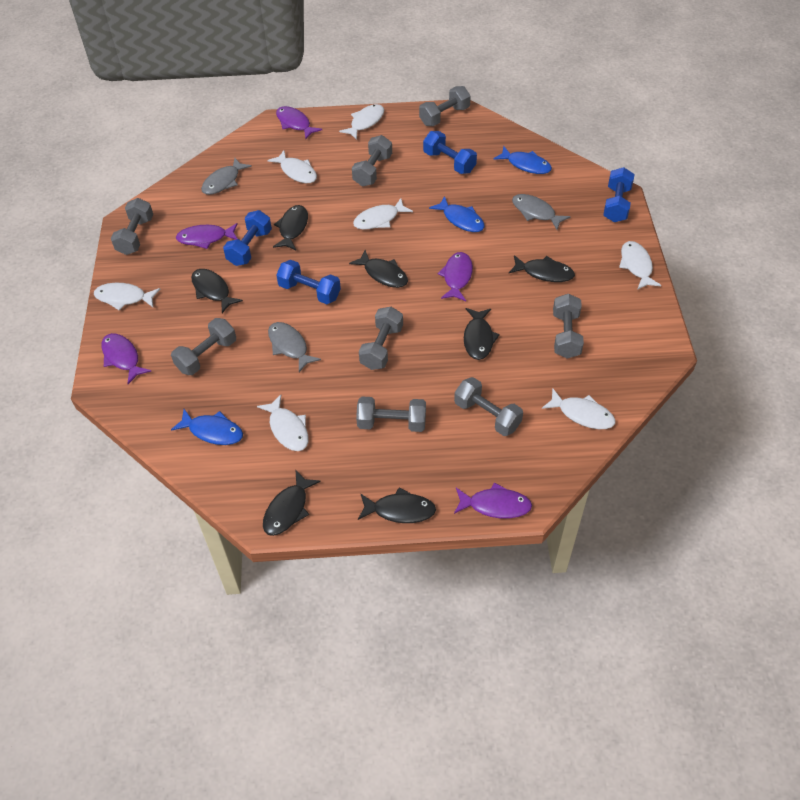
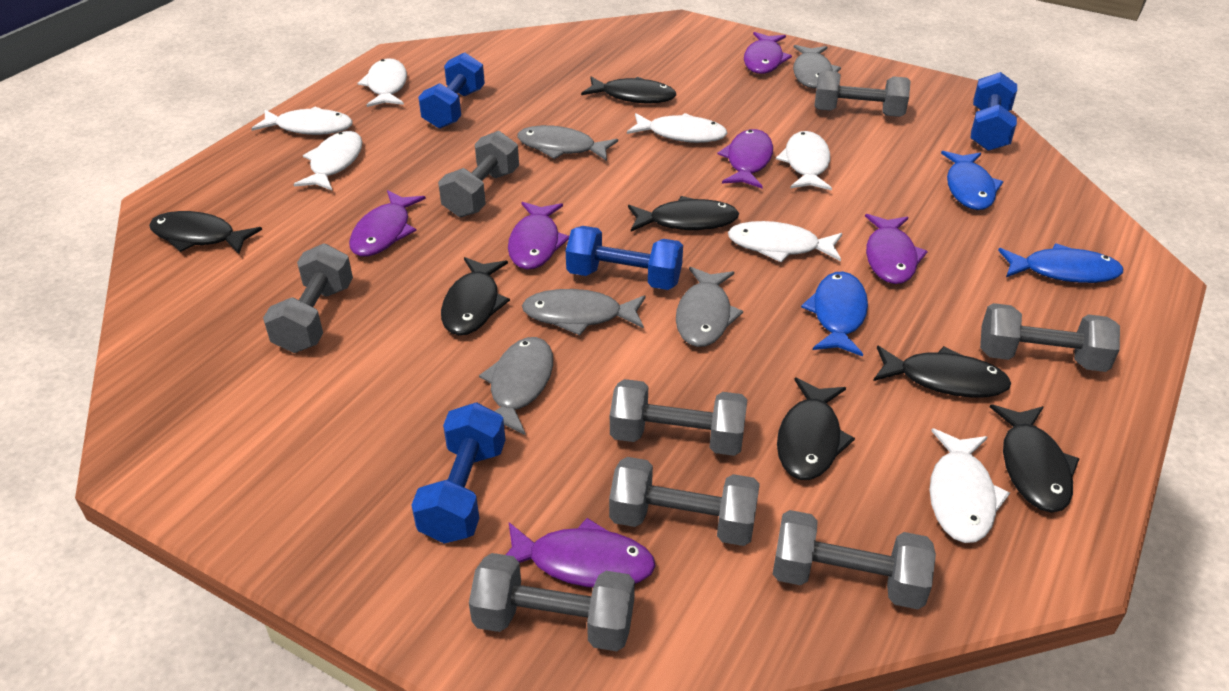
grey fish: 3 -> 5
purple fish: 5 -> 6

